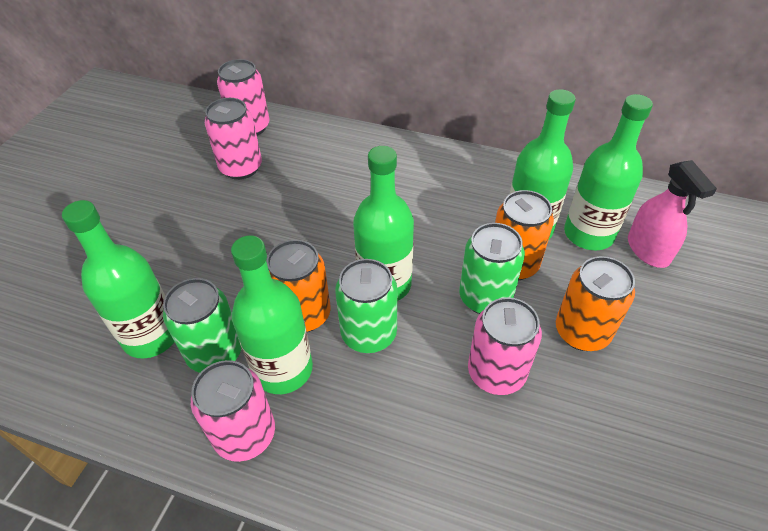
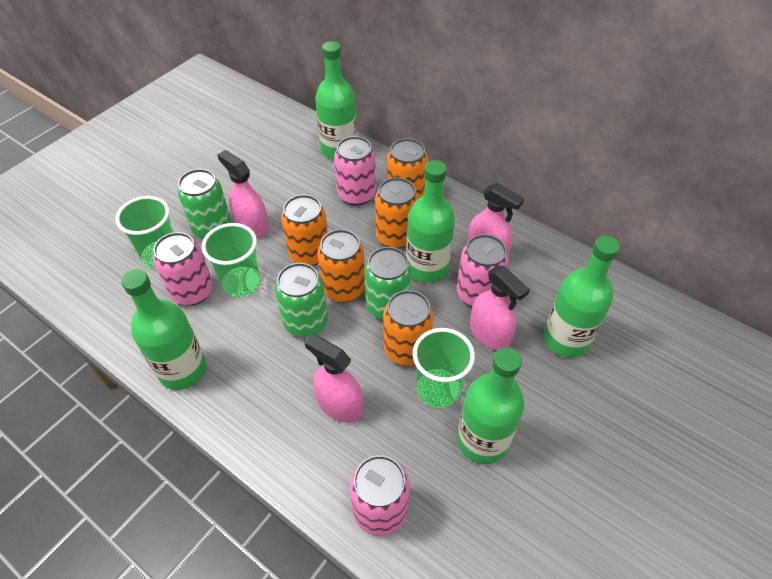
green cup: 0 -> 3
orange can: 3 -> 5
pink spray bottle: 1 -> 4

